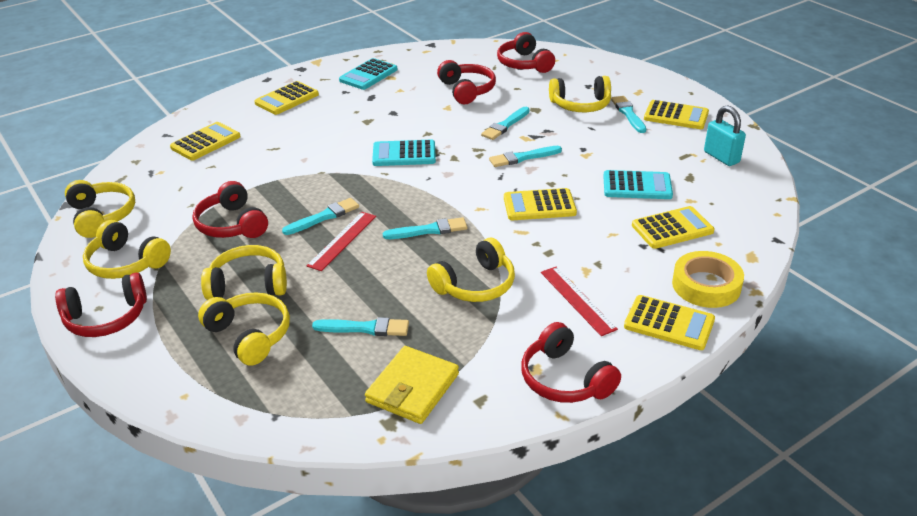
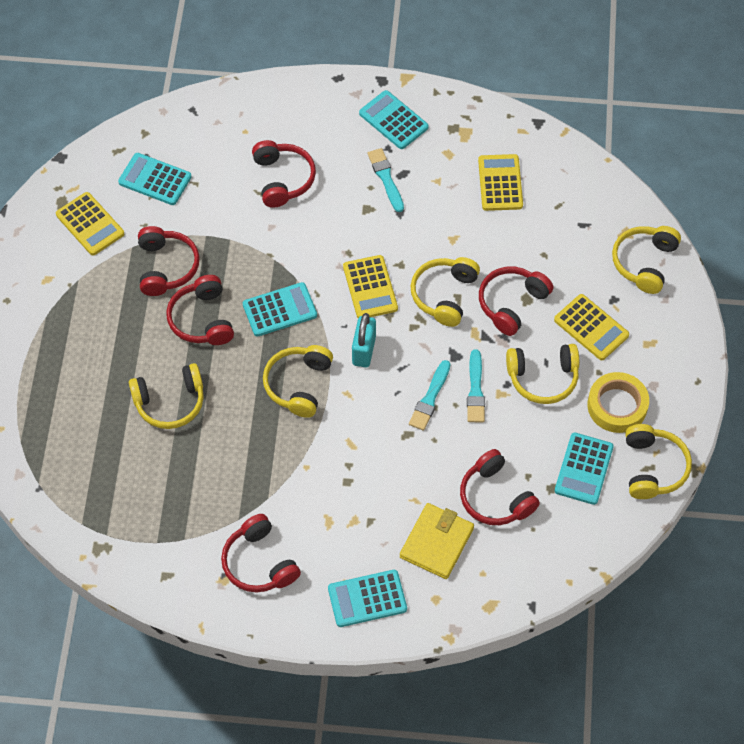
red headphones: 5 -> 6
red ruler: 2 -> 0
turquoise brush: 6 -> 3
turquoise calculator: 3 -> 5
yellow calculator: 6 -> 4

